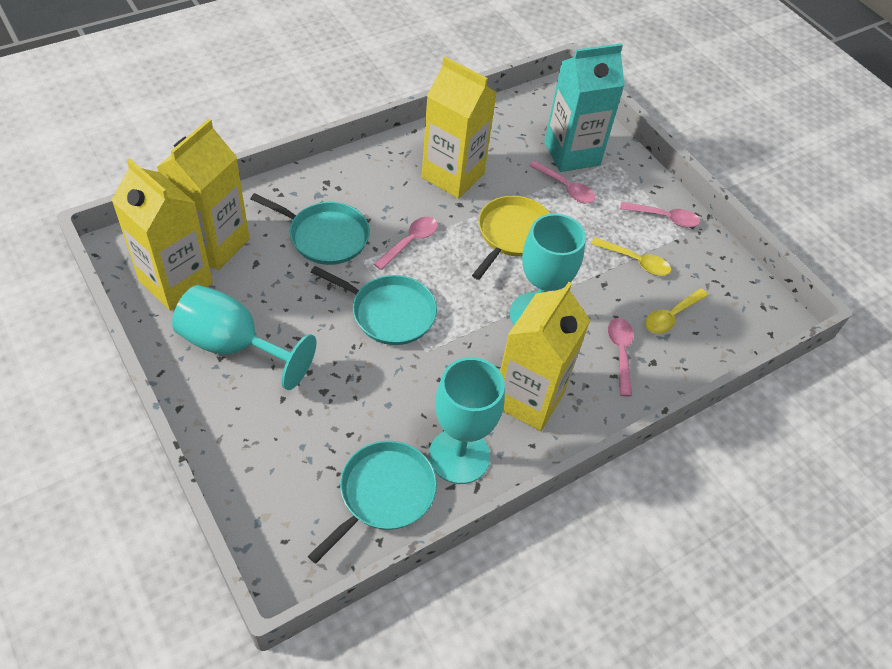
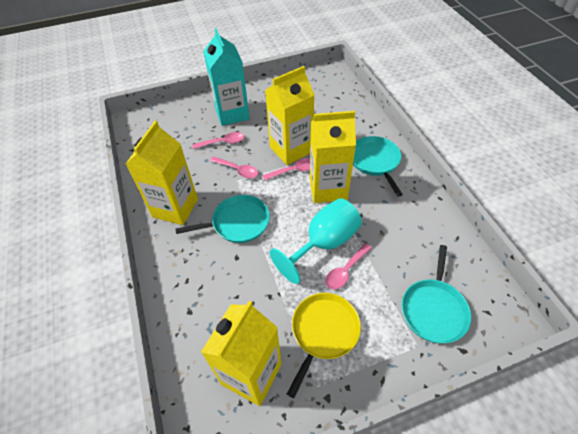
turquoise goblet: 3 -> 1
yellow spoon: 2 -> 0

